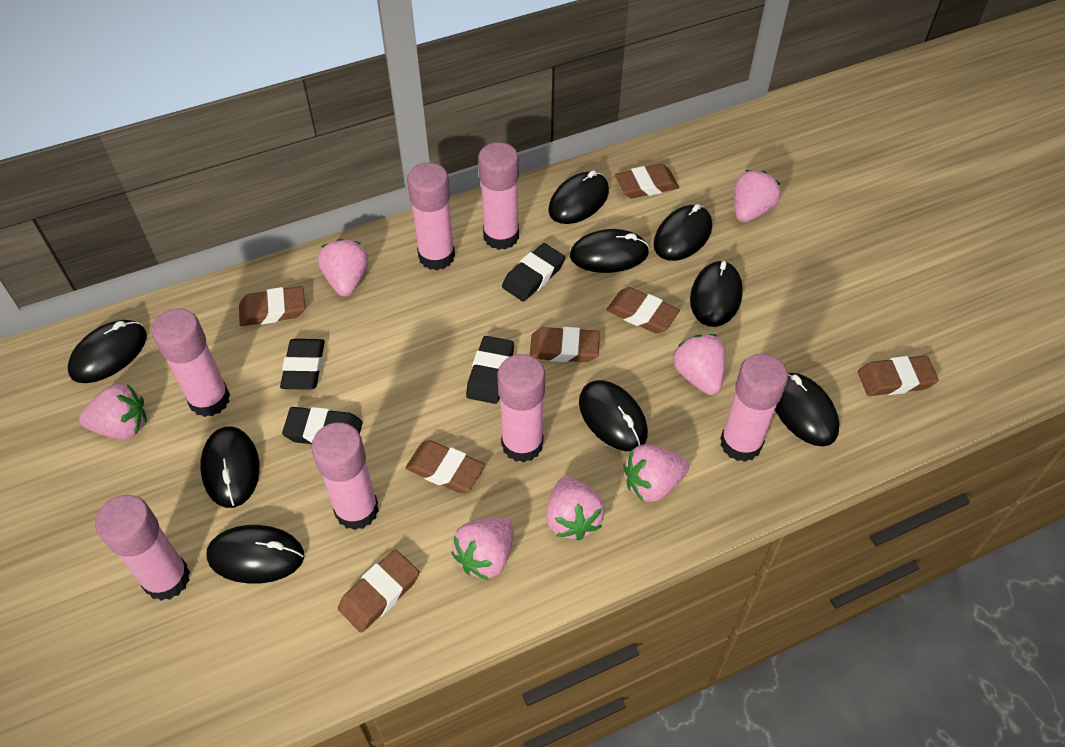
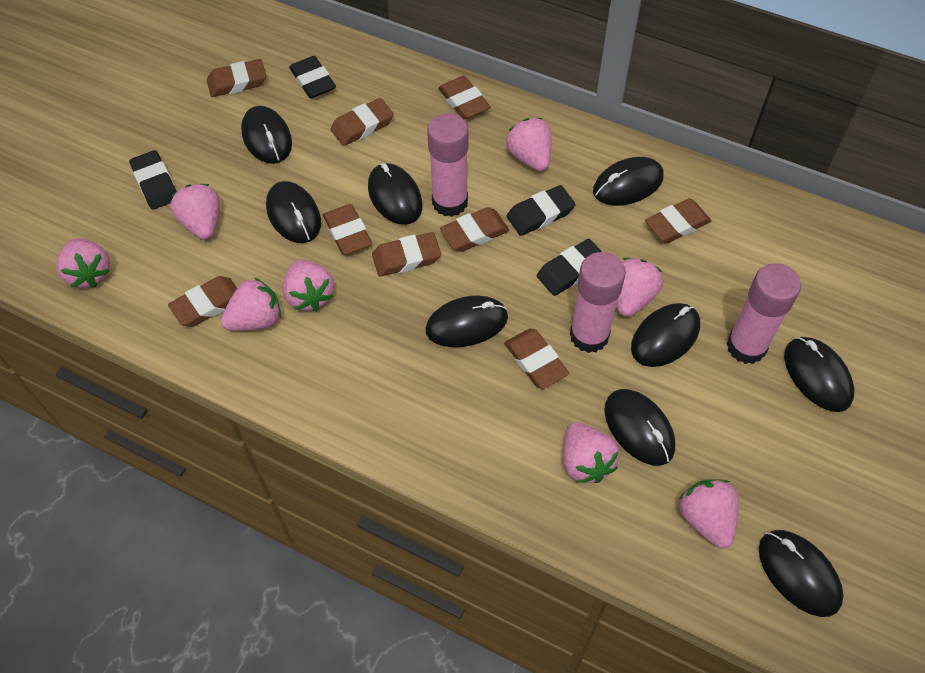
brown eraser: 7 -> 9
pink glue stick: 7 -> 3
pink strawberry: 7 -> 8

